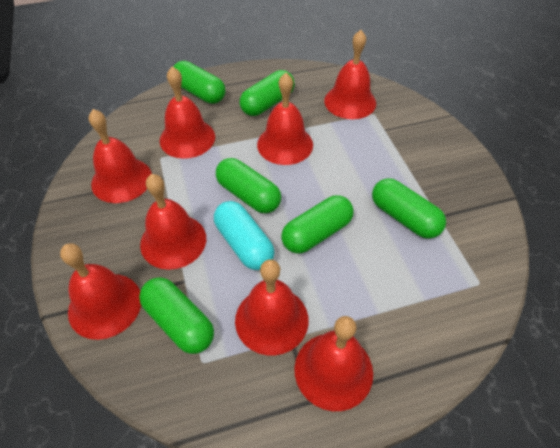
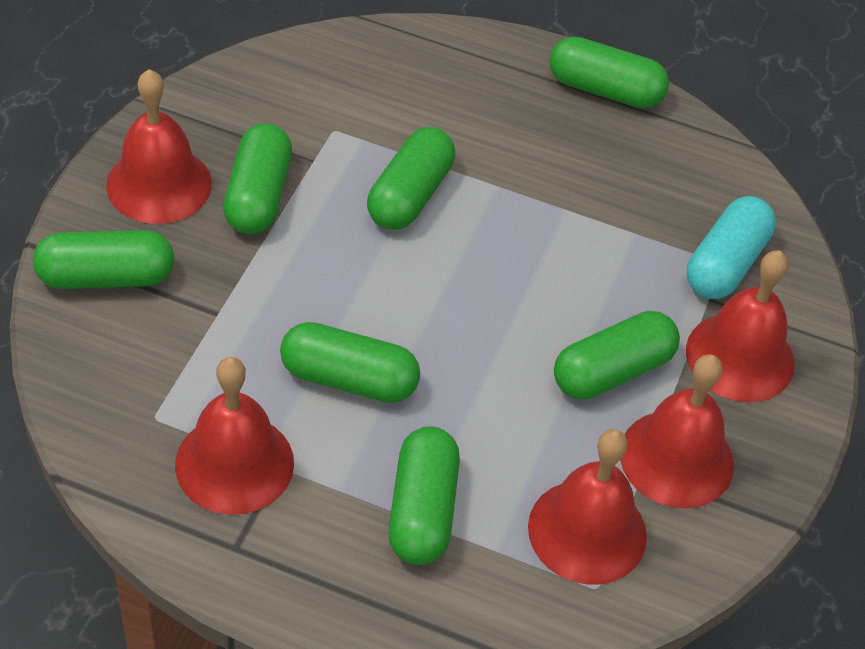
green capsule: 6 -> 7
red bell: 8 -> 5

